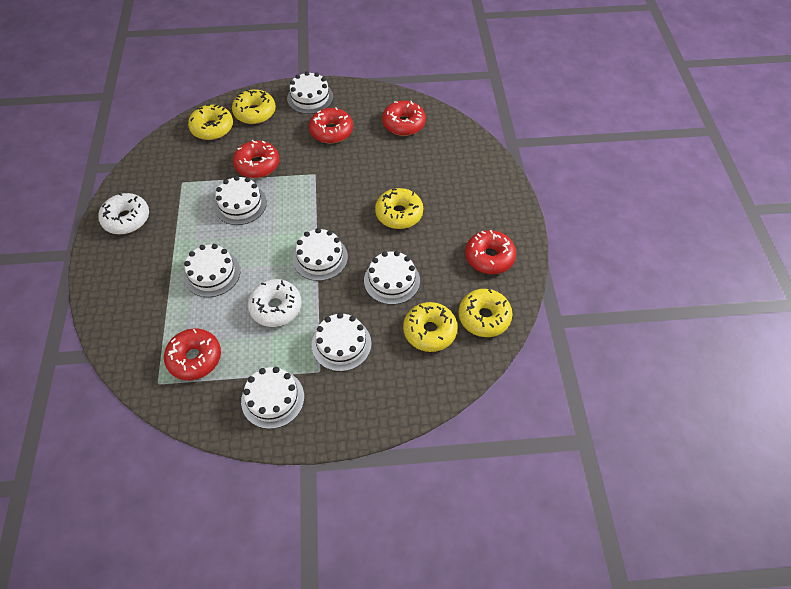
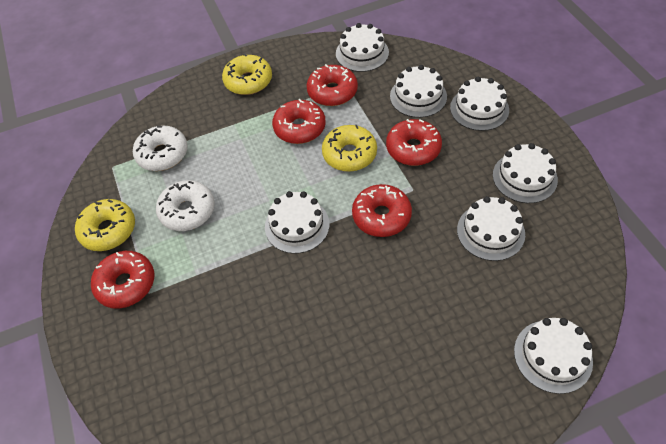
yellow donut: 5 -> 3

